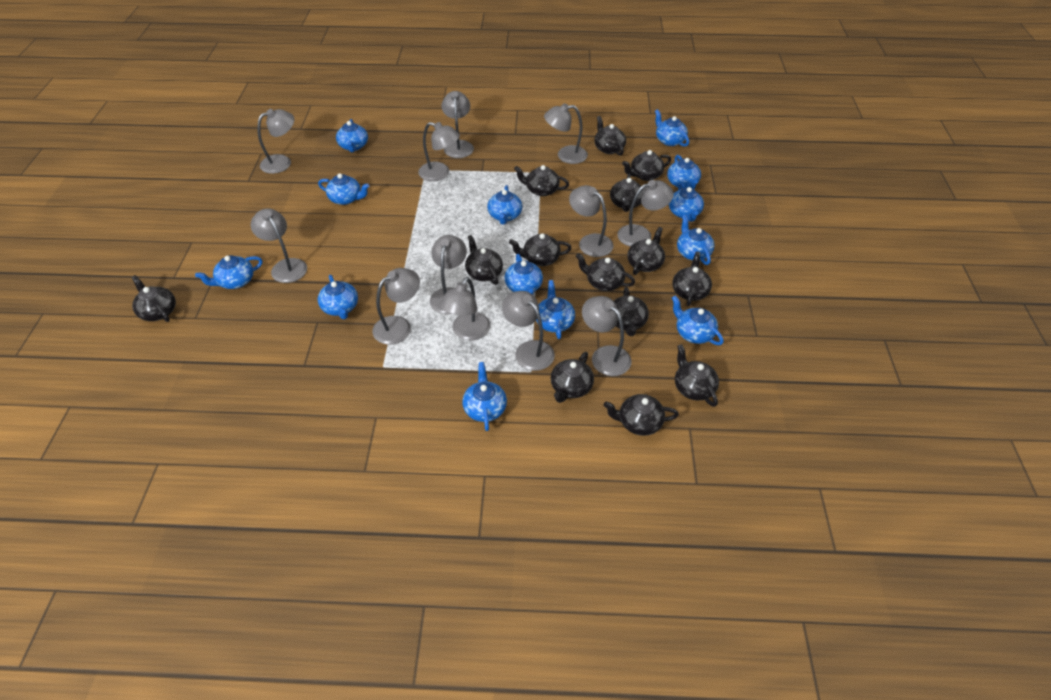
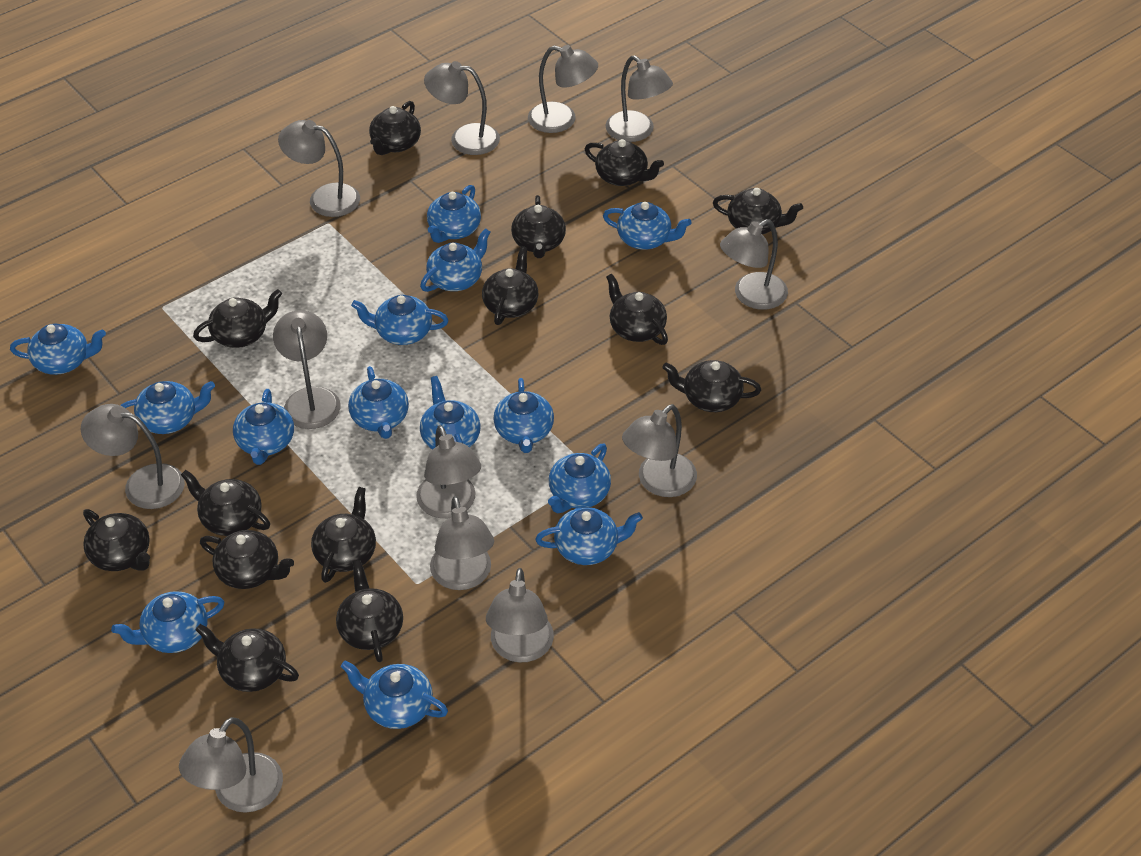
blue teapot: 13 -> 14

